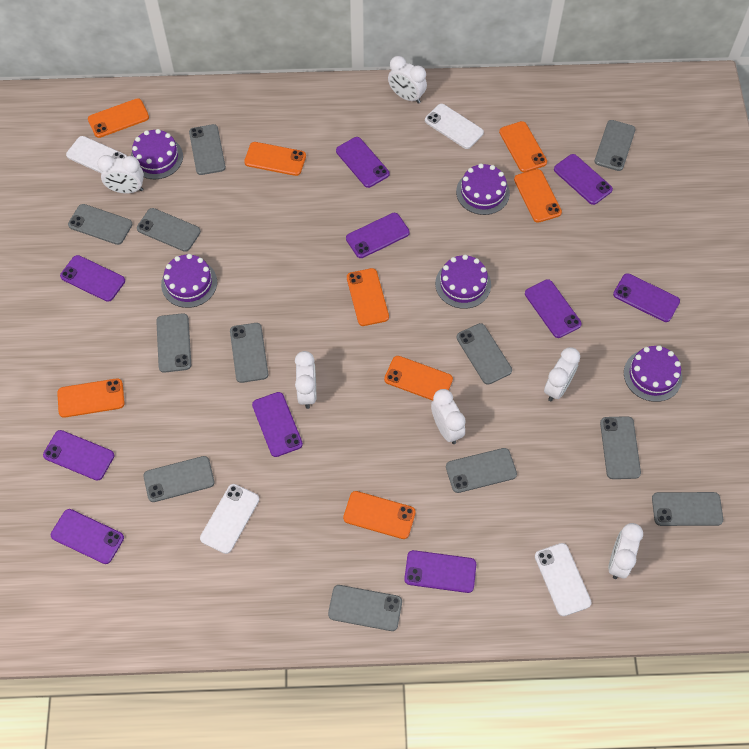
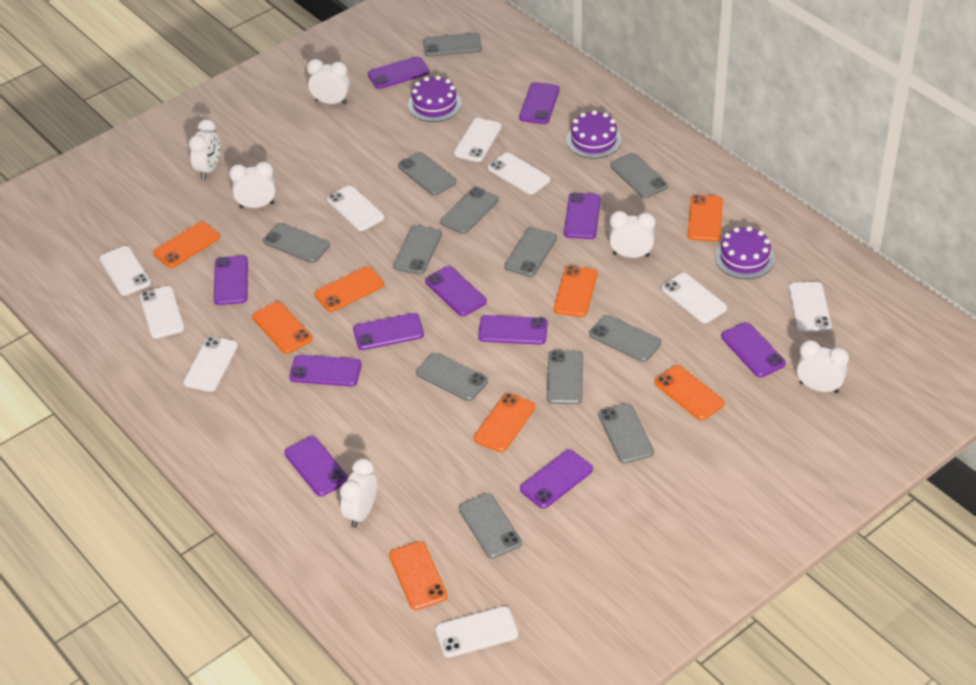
purple cake: 5 -> 3
purple phone: 10 -> 11
white phone: 4 -> 9

